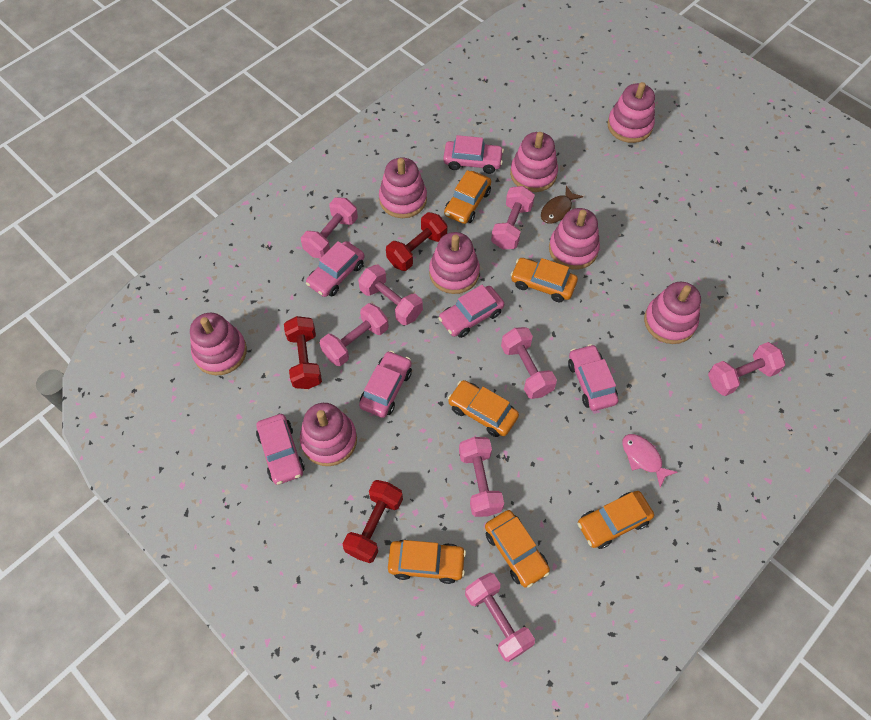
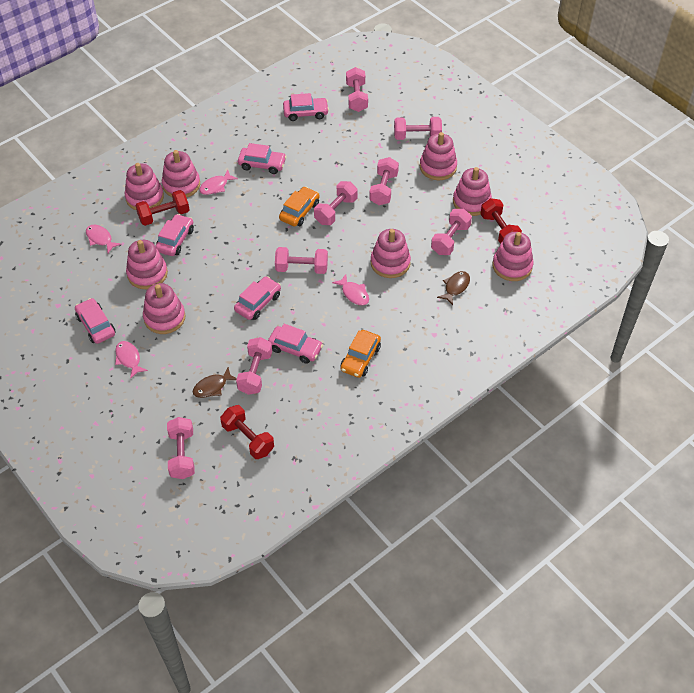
brown fish: 1 -> 2
orange car: 6 -> 2
pink fish: 1 -> 4

